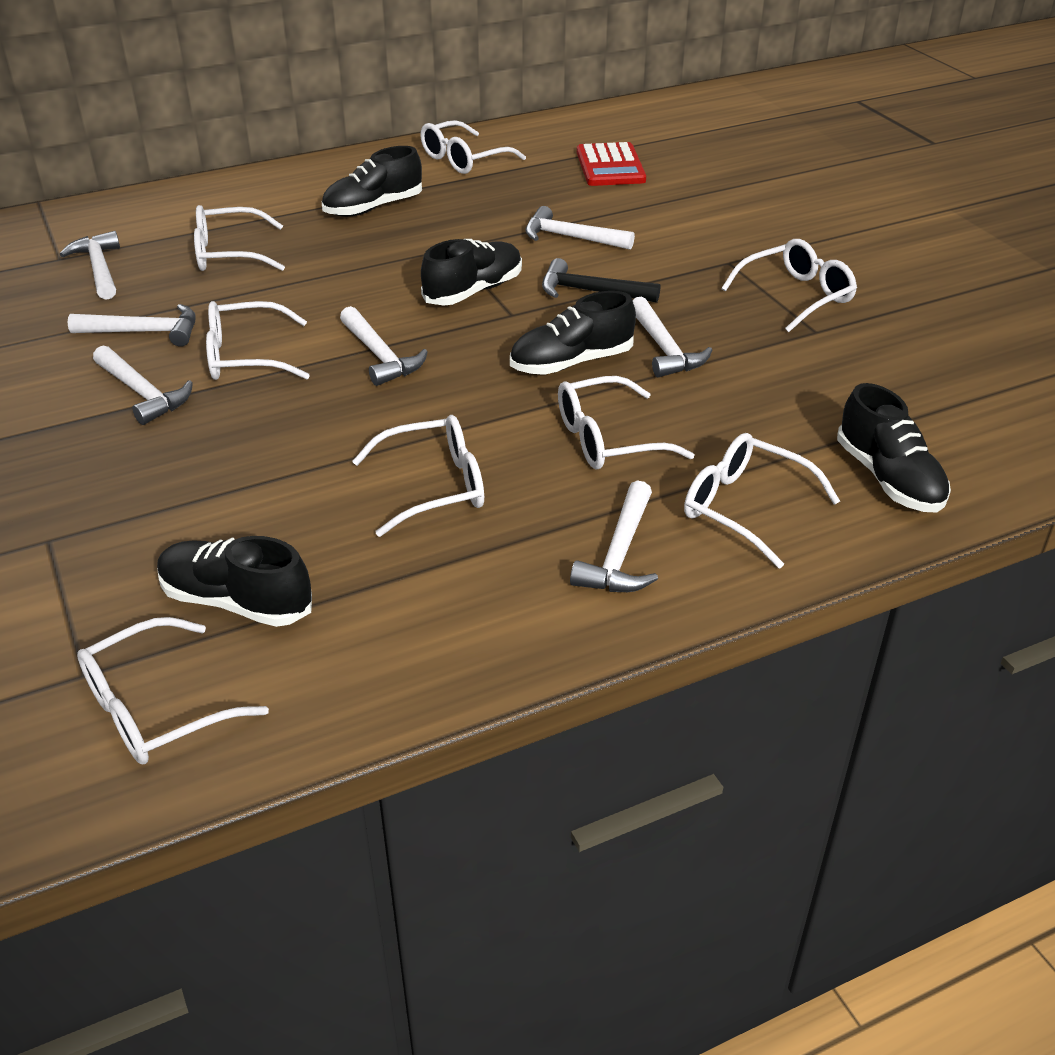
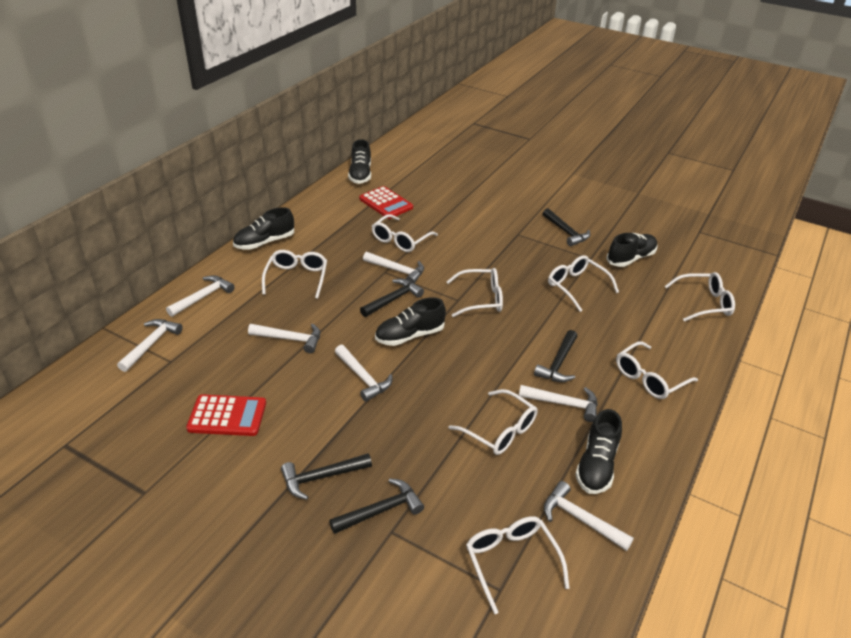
black hammer: 1 -> 5
red calculator: 1 -> 2

